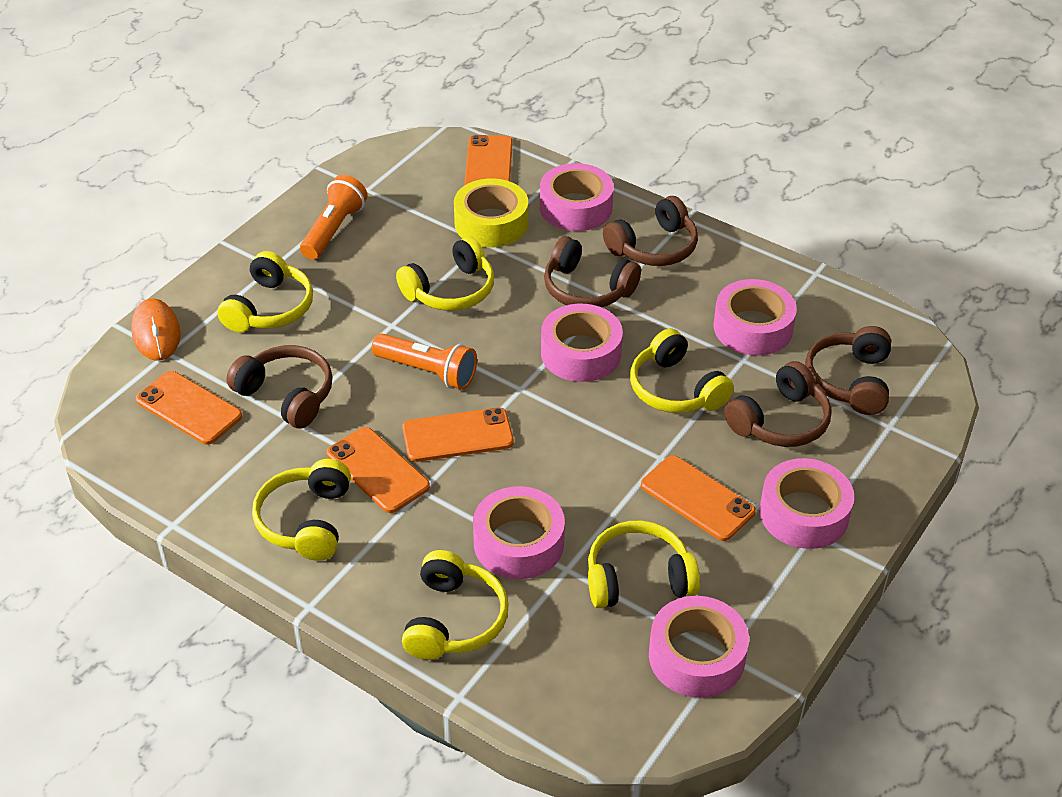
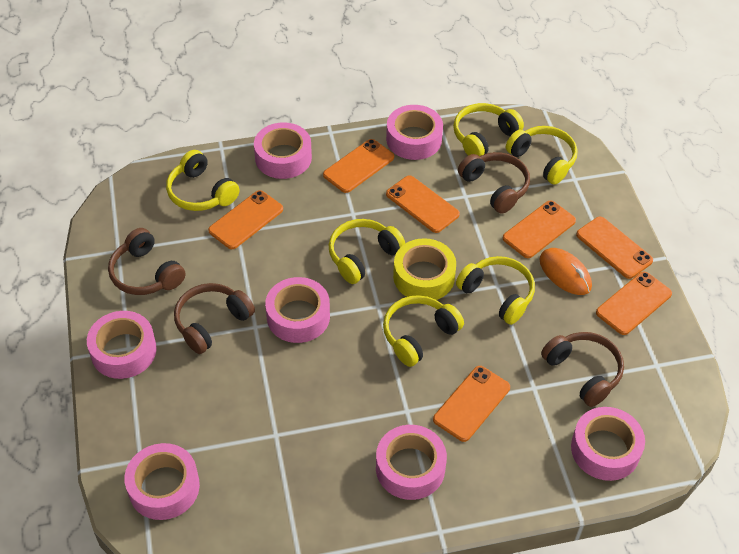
brown headphones: 5 -> 4
orange flashlight: 2 -> 0
orange phone: 5 -> 7
pink tape: 6 -> 7

